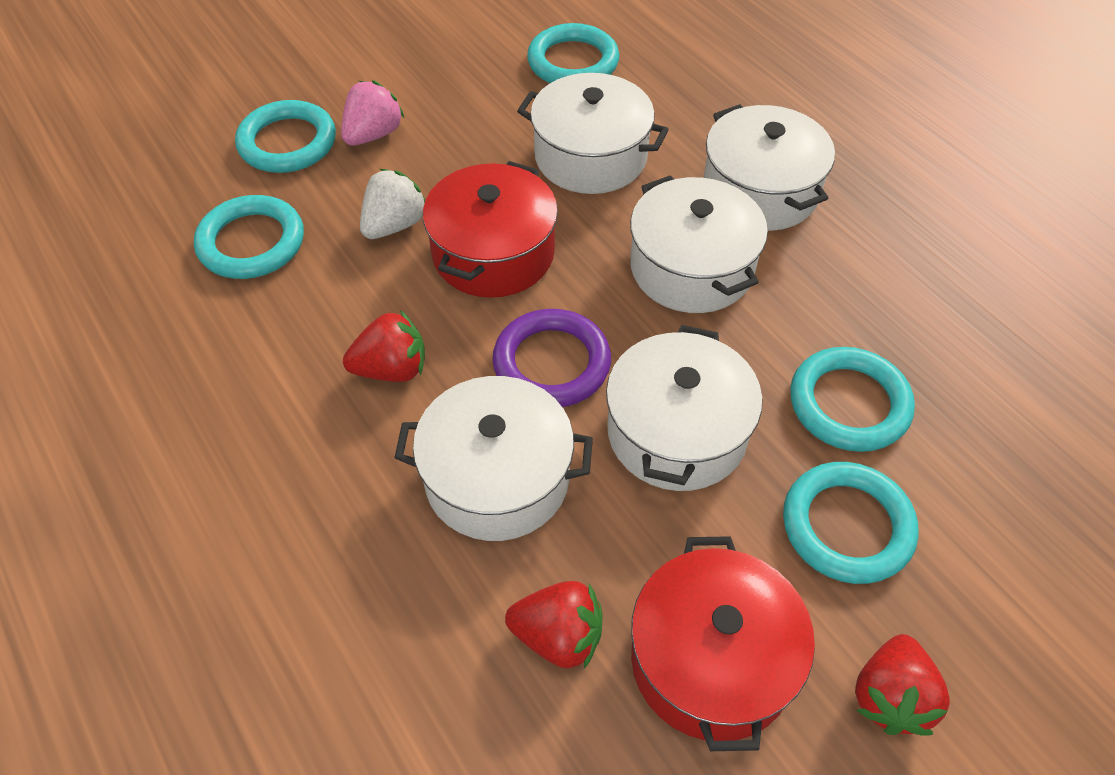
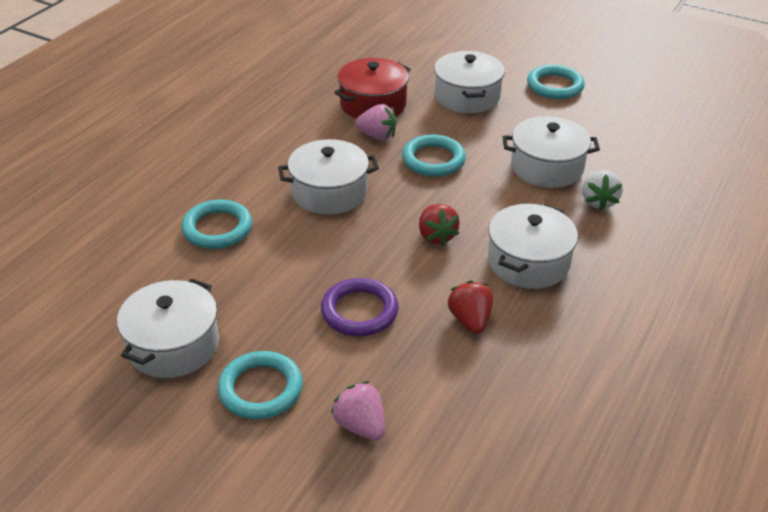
pink strawberry: 1 -> 2
red pot: 2 -> 1
red strawberry: 3 -> 2
turquoise ring: 5 -> 4

